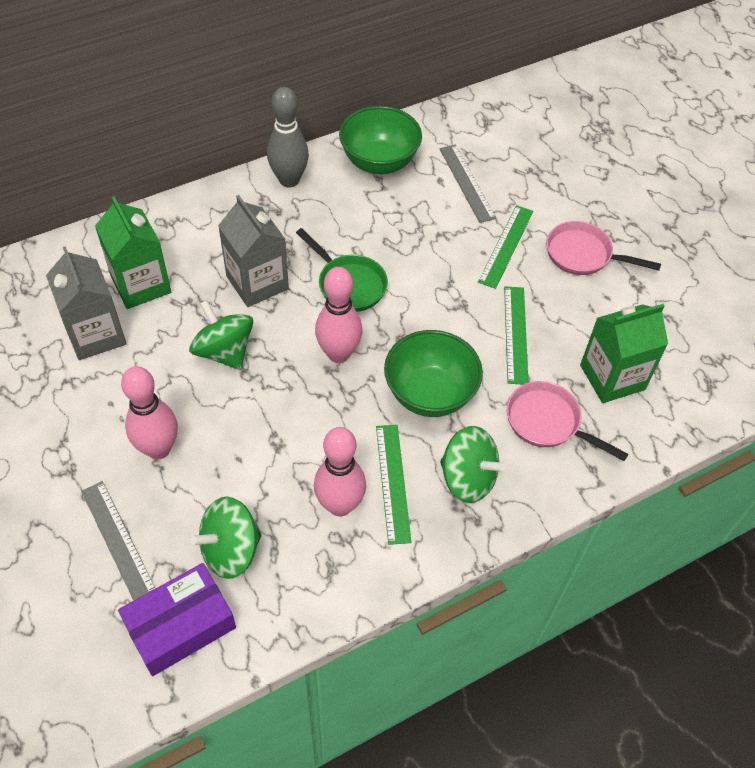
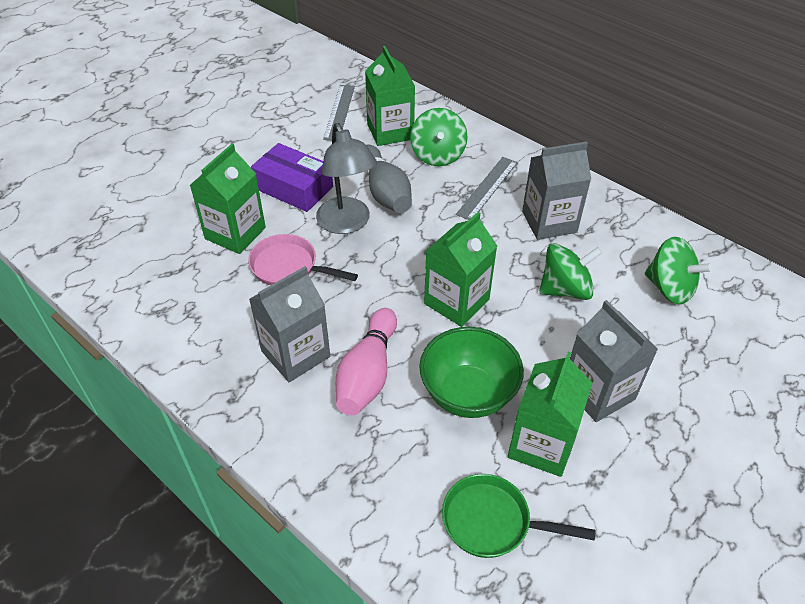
green bowl: 2 -> 1
green carton: 2 -> 4
green ruler: 3 -> 0
grey carton: 2 -> 3
grey lamp: 0 -> 1
pink bowling pin: 3 -> 1
pink pan: 2 -> 1

